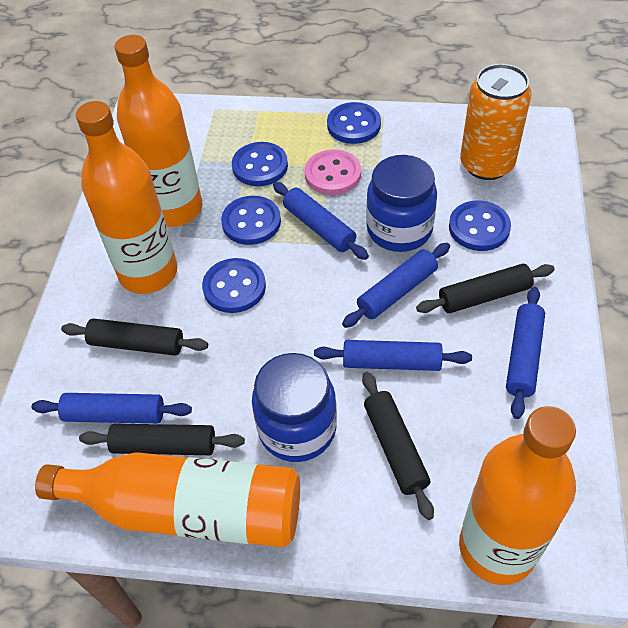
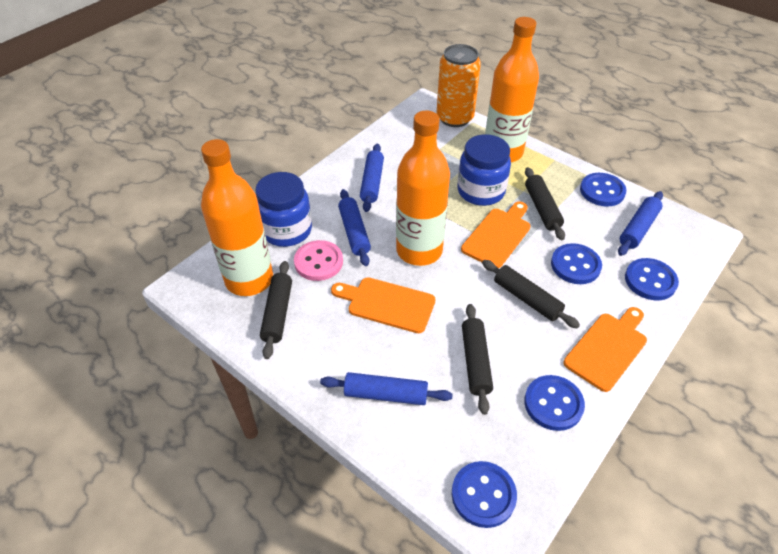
blue rolling pin: 5 -> 4
orange bottle: 4 -> 3
orange cutting board: 0 -> 3

